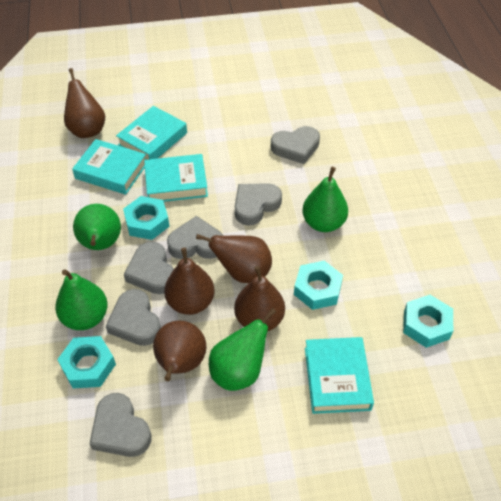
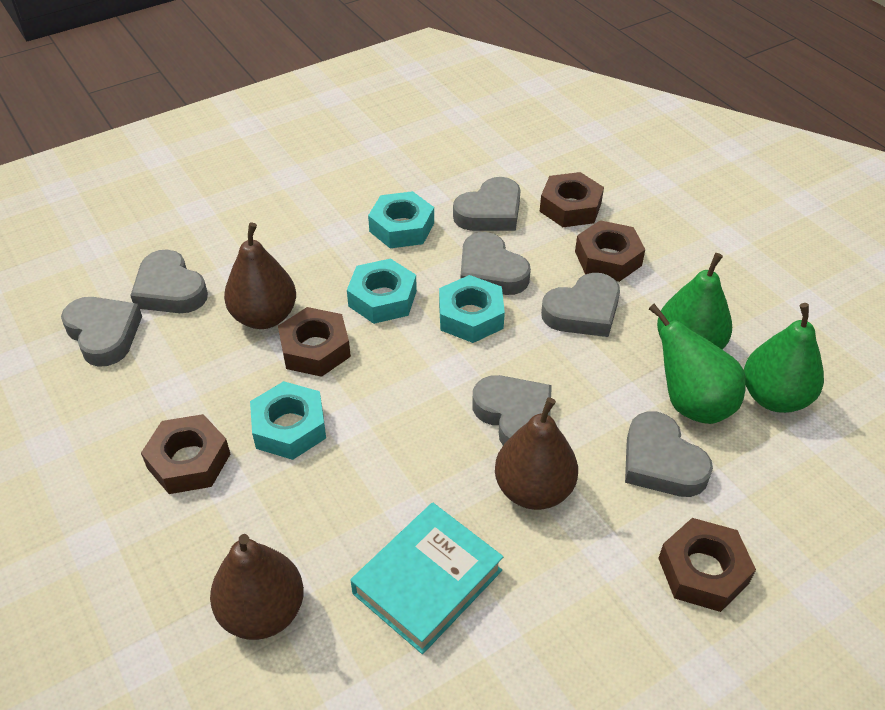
brown nut: 0 -> 5
brown pear: 5 -> 3
green pear: 4 -> 3
grey heart: 6 -> 7
turquoise book: 4 -> 1

